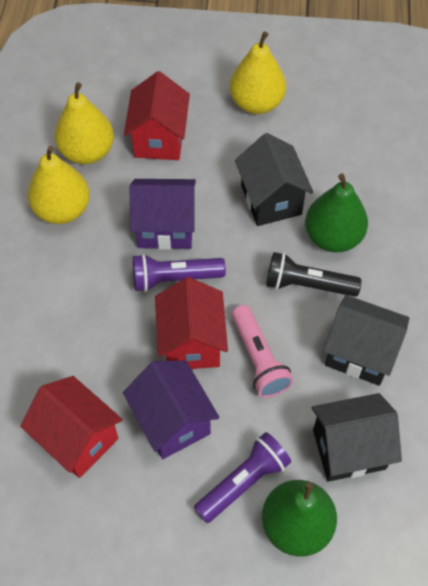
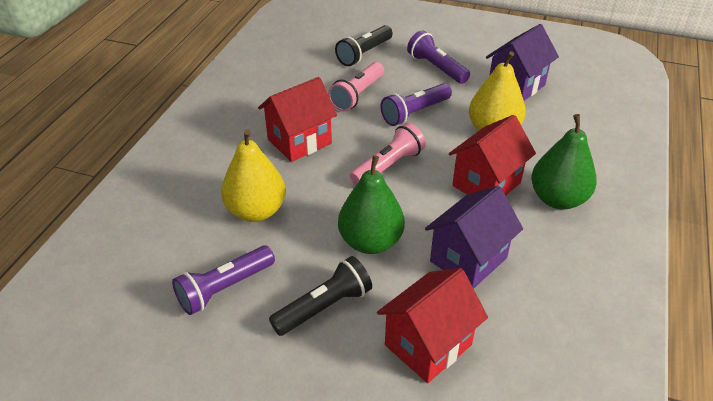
black flashlight: 1 -> 2
black house: 3 -> 0
pink flashlight: 1 -> 2
purple flashlight: 2 -> 3
yellow pear: 3 -> 2

